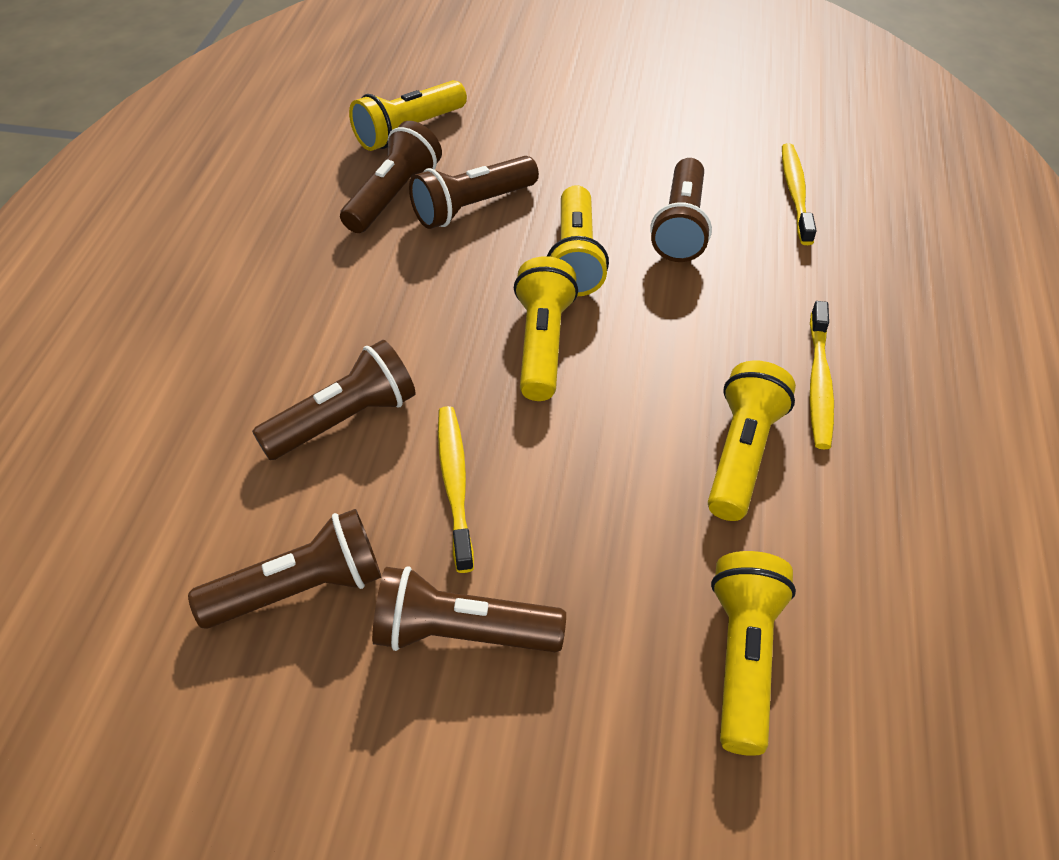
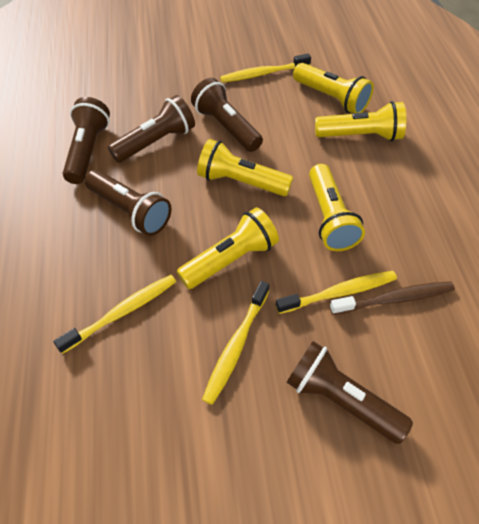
brown flashlight: 6 -> 5
brown toothbrush: 0 -> 1
yellow toothbrush: 3 -> 4

